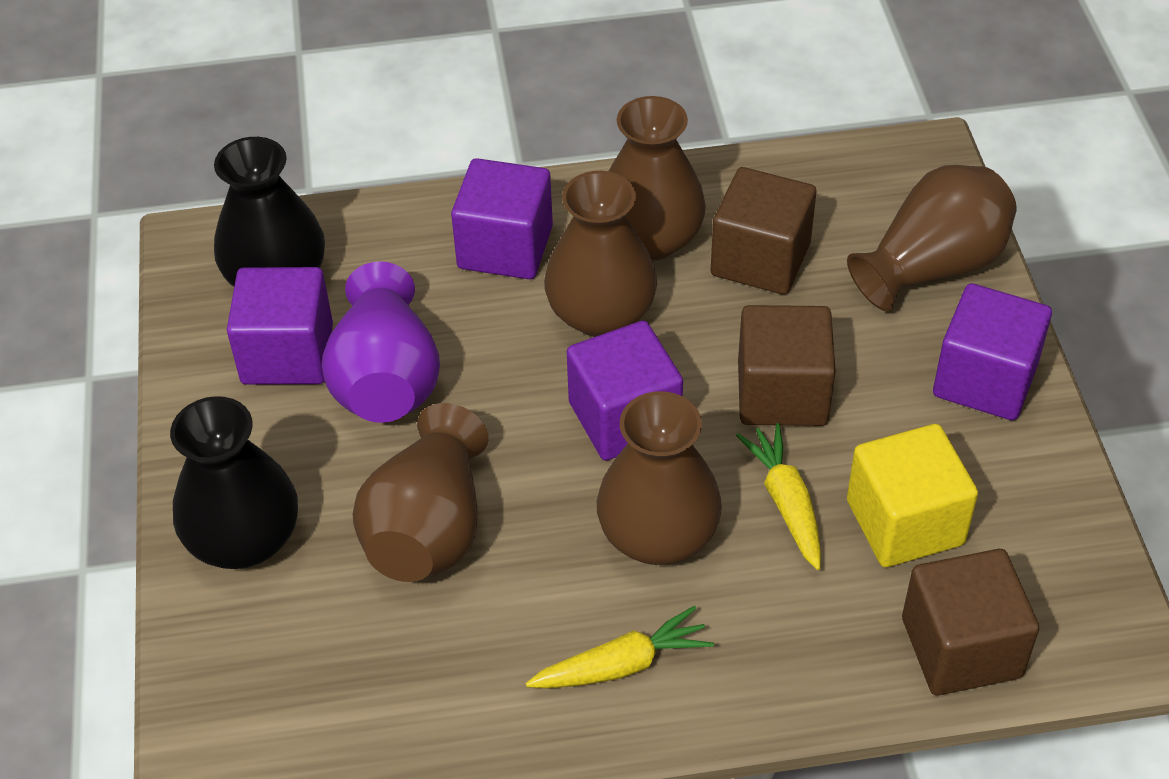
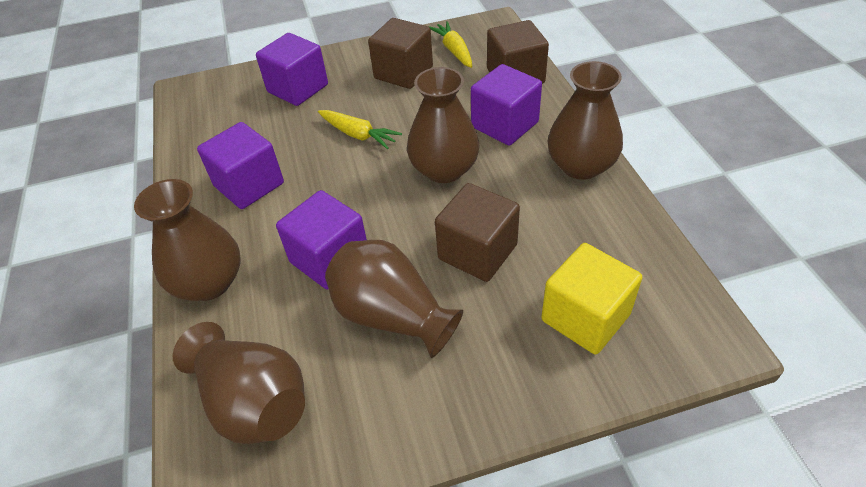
black vase: 2 -> 0
purple vase: 1 -> 0

